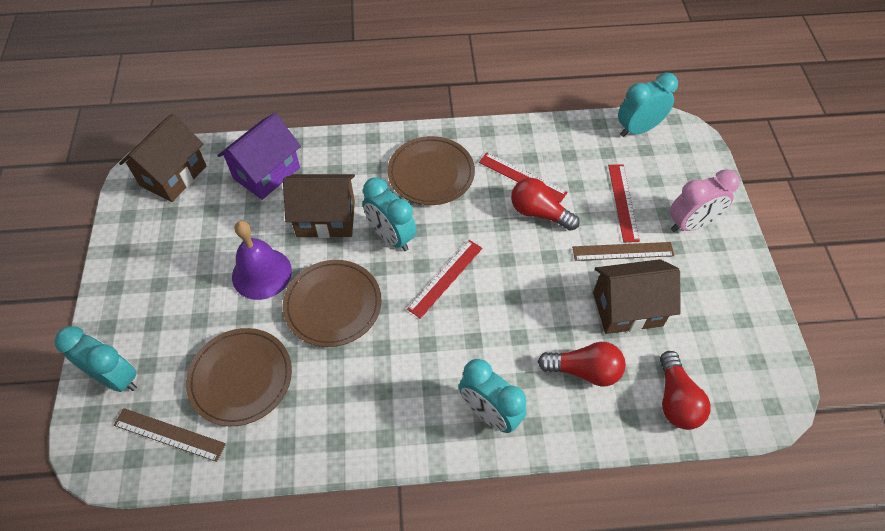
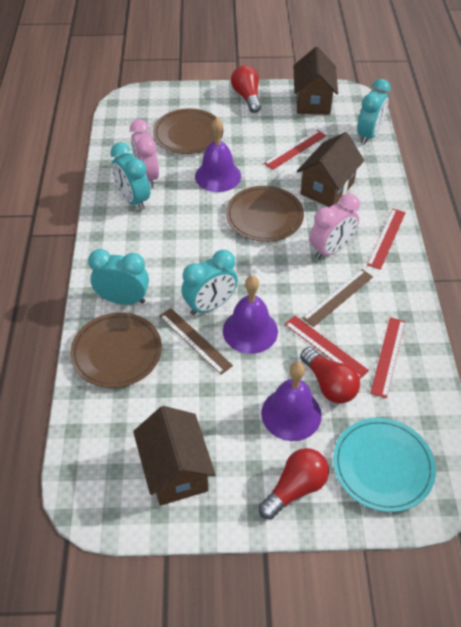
pink clock: 1 -> 2
purple bell: 1 -> 3
purple house: 1 -> 0
red ruler: 3 -> 4
turquoise plate: 0 -> 1

